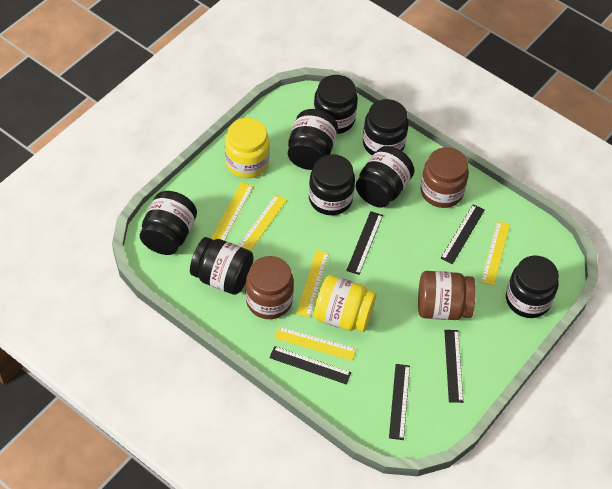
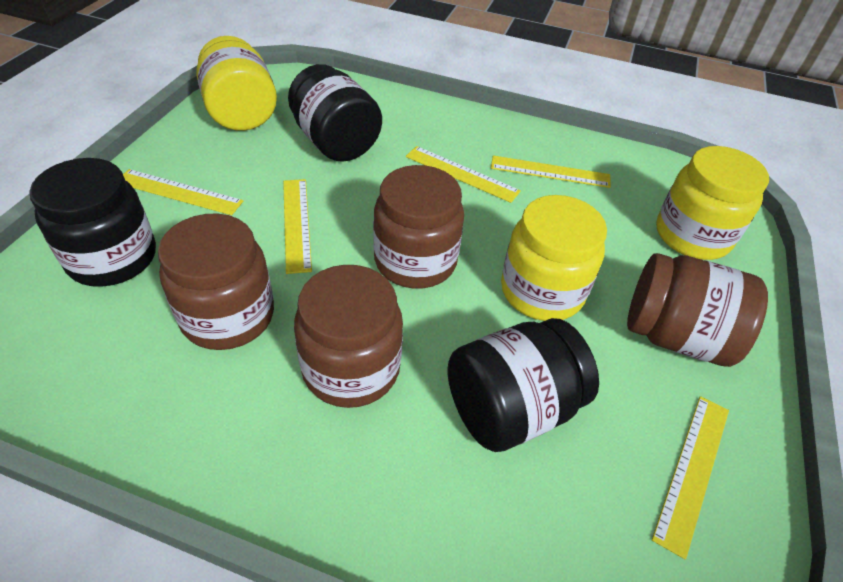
black jar: 8 -> 3
black ruler: 5 -> 0
brown jar: 3 -> 4
yellow jar: 2 -> 3

